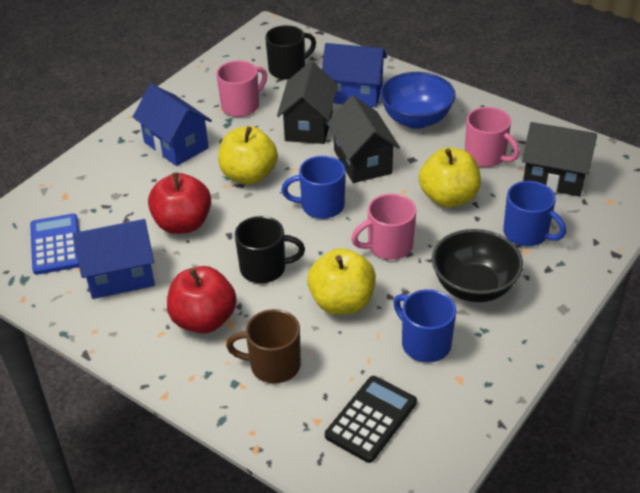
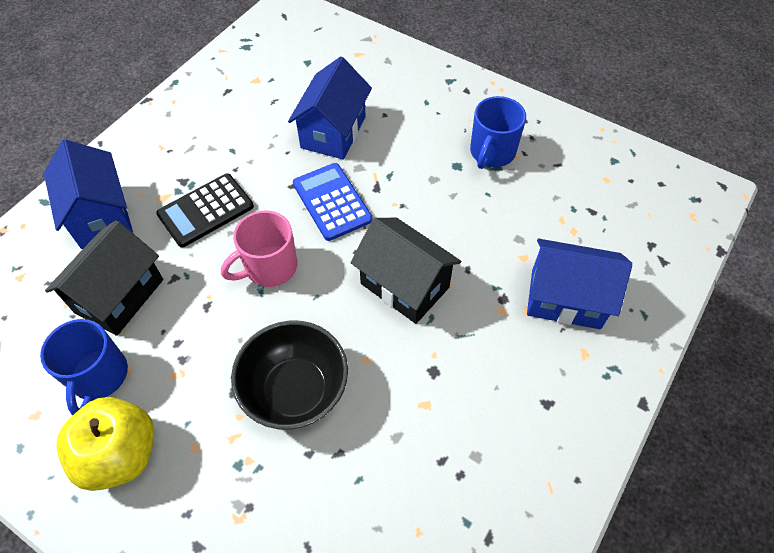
black house: 3 -> 2
black mug: 2 -> 0
blue bowl: 1 -> 0
blue mug: 3 -> 2
brown mug: 1 -> 0
pink mug: 3 -> 1
red apple: 2 -> 0
yellow apple: 3 -> 1

